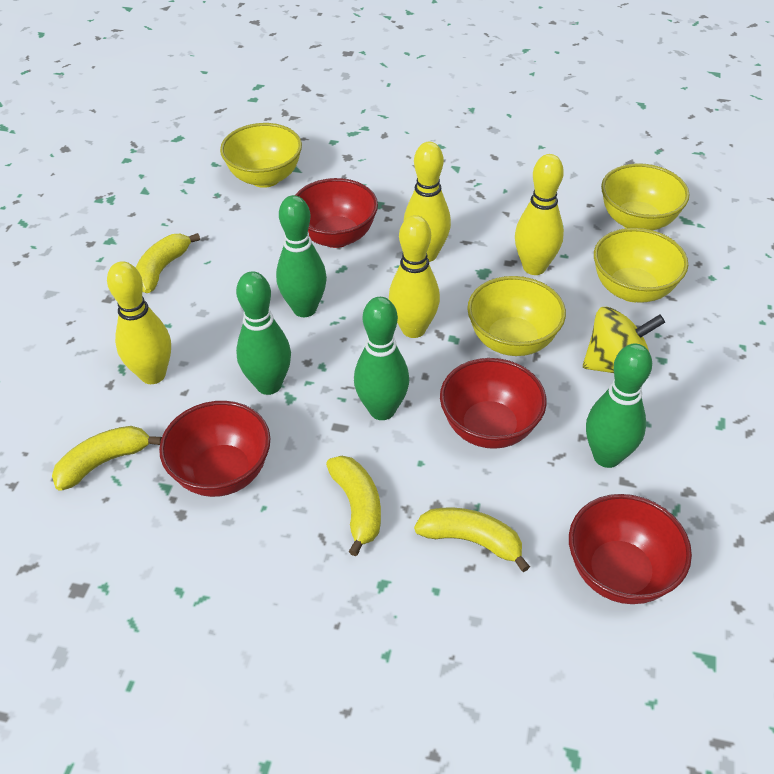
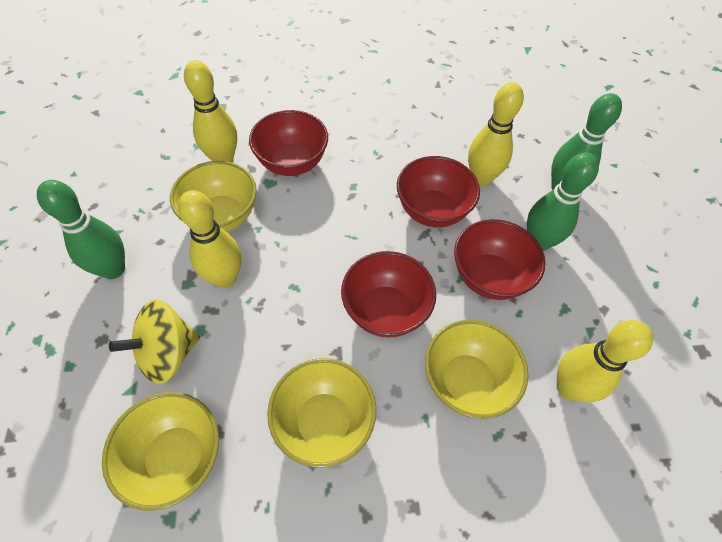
green bowling pin: 4 -> 3
yellow banana: 4 -> 0

